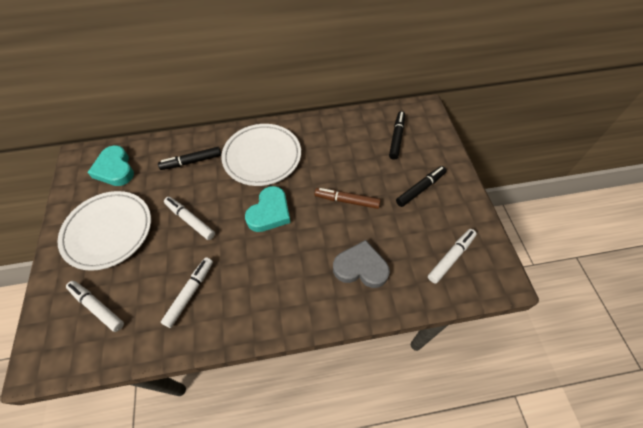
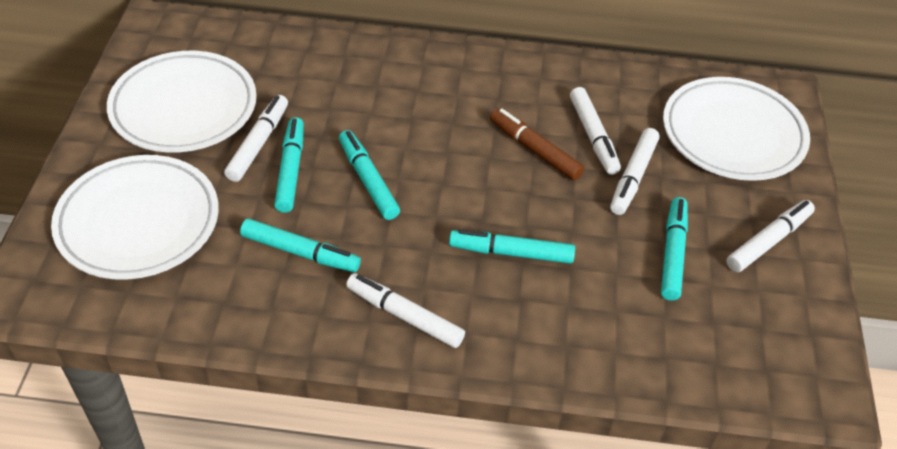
black marker: 3 -> 0
grey heart: 1 -> 0
turquoise heart: 2 -> 0
turquoise marker: 0 -> 5
white marker: 4 -> 5
white plate: 2 -> 3

